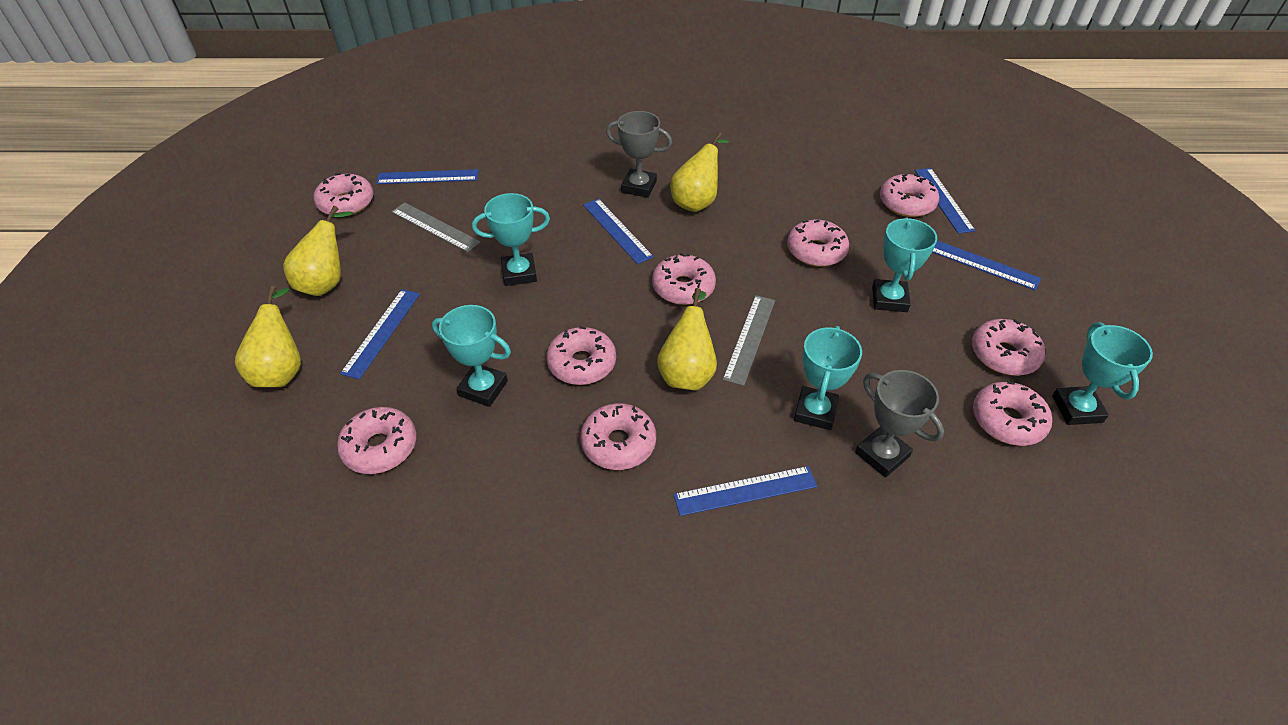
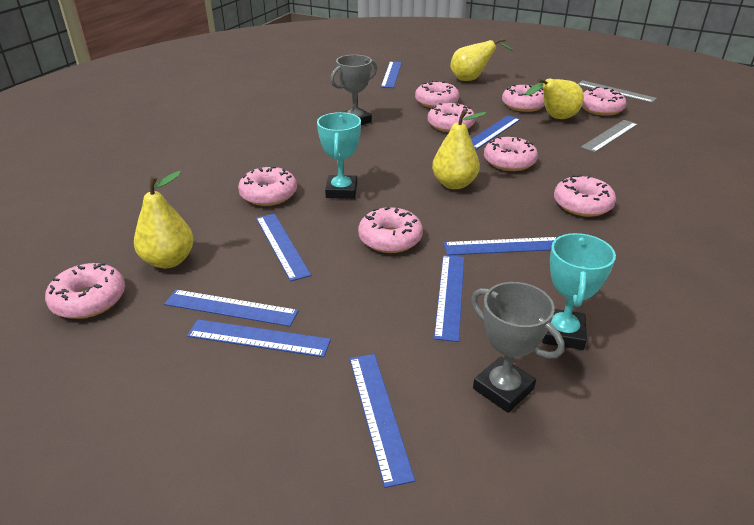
blue ruler: 6 -> 8
turquoise trophy: 5 -> 2

